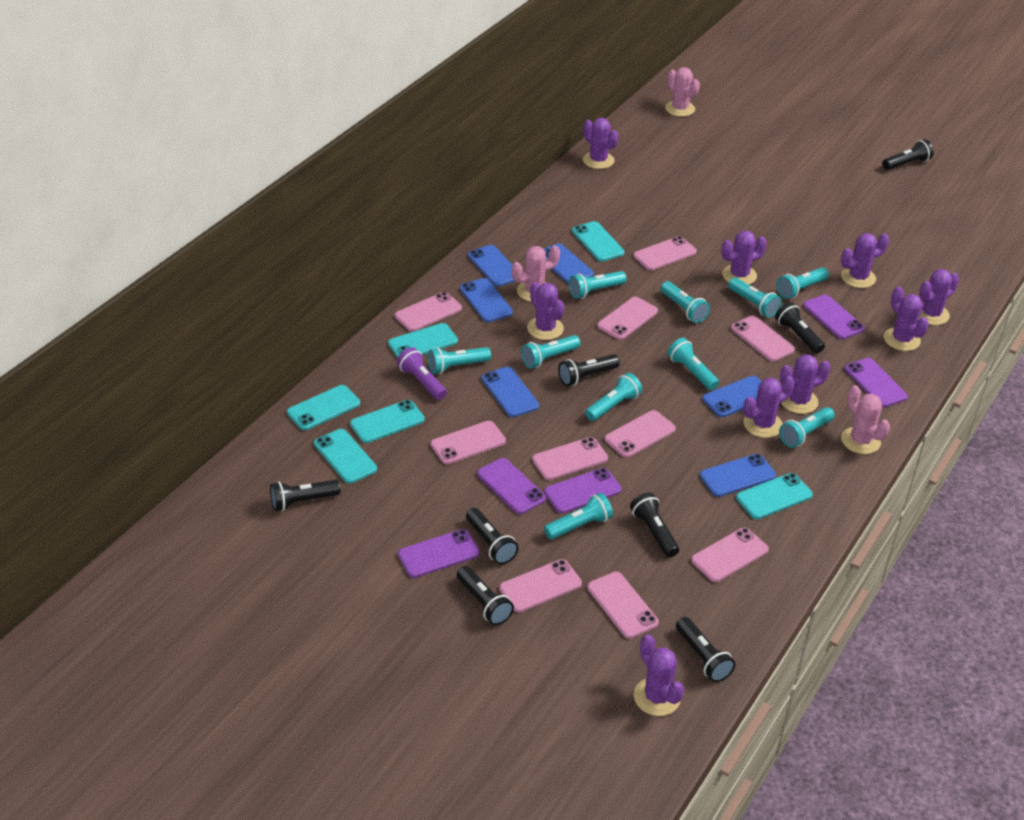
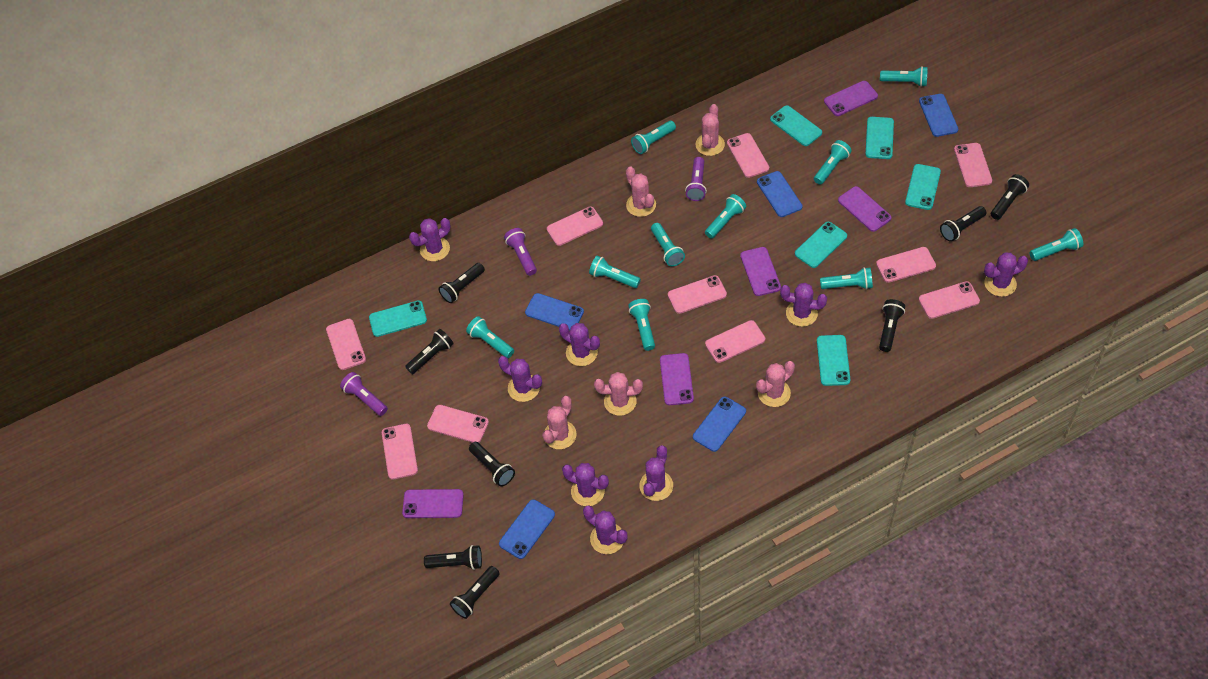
blue phone: 6 -> 5
pink cactus: 3 -> 5
purple cactus: 9 -> 8
purple flashlight: 1 -> 3

